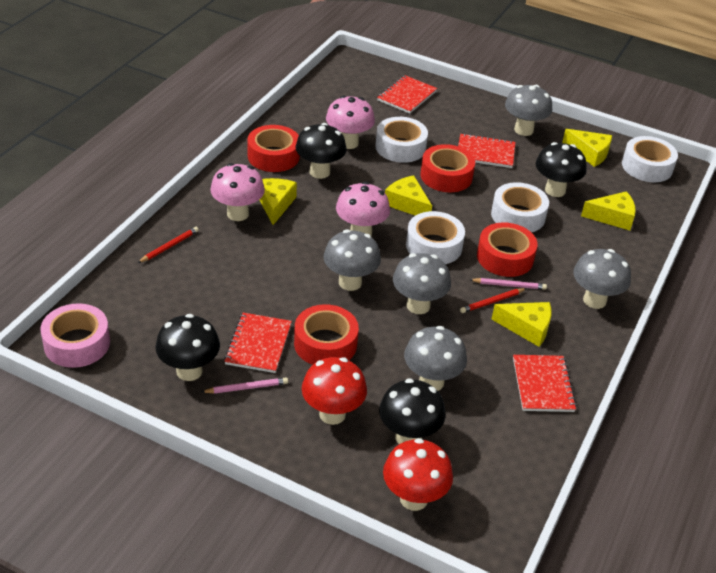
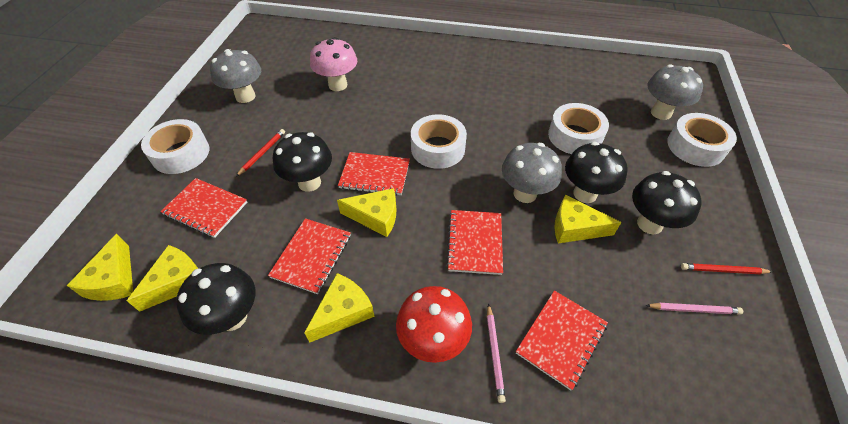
grey mushroom: 5 -> 3
pink mushroom: 3 -> 1
pink tape: 1 -> 0
red mushroom: 2 -> 1
red notebook: 4 -> 5
red tape: 4 -> 0

